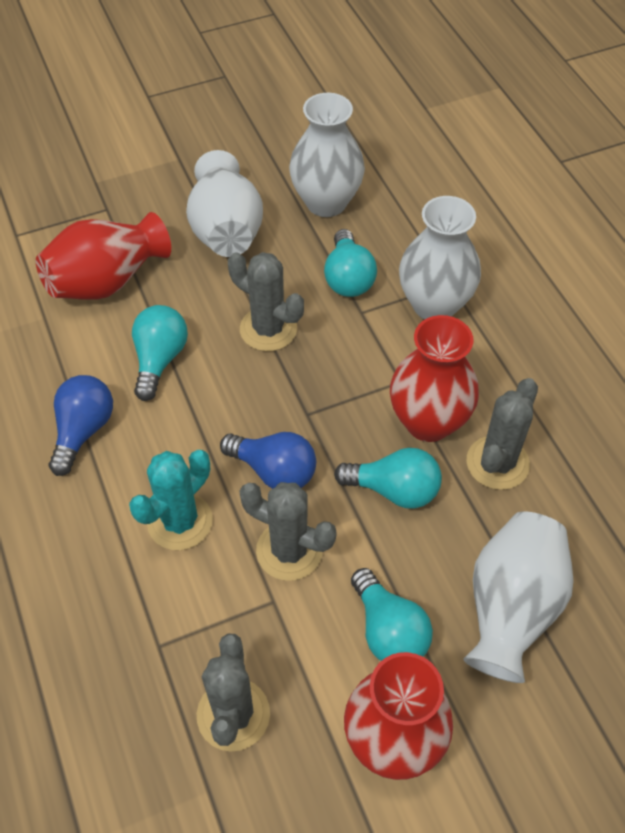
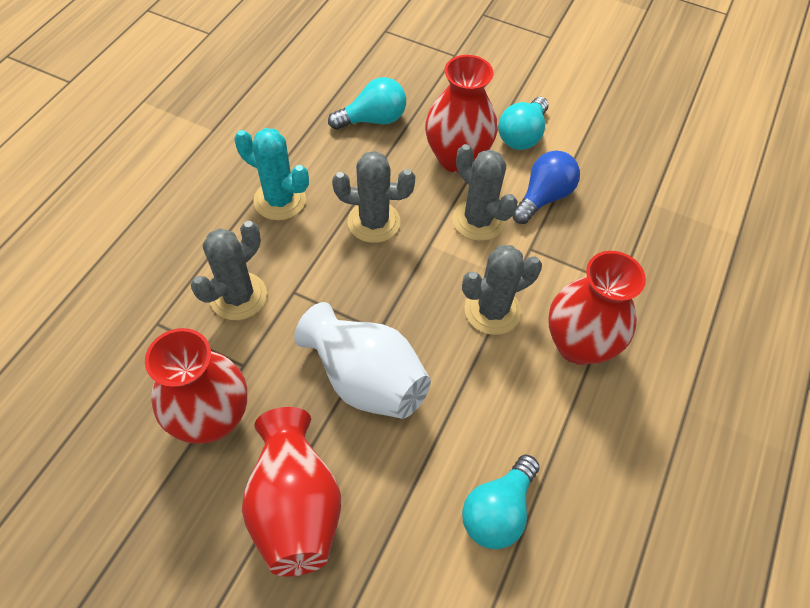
blue light bulb: 2 -> 1
red vase: 3 -> 4
turquoise light bulb: 4 -> 3
white vase: 4 -> 1

